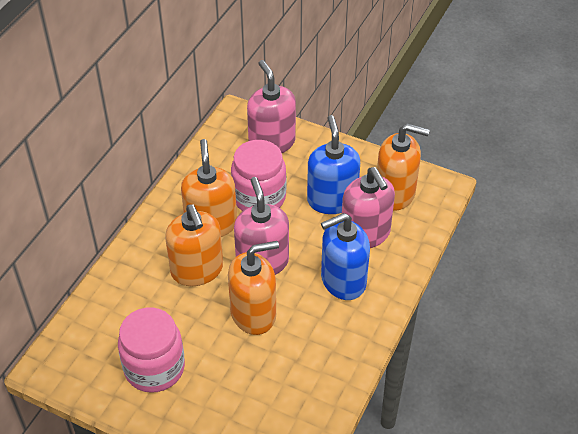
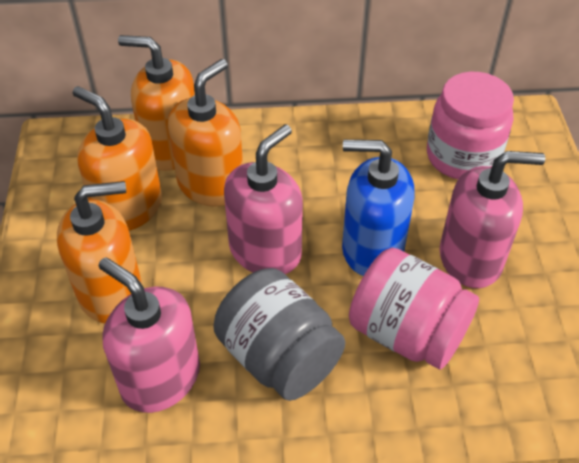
blue soap dispenser: 2 -> 1
grey jar: 0 -> 1

